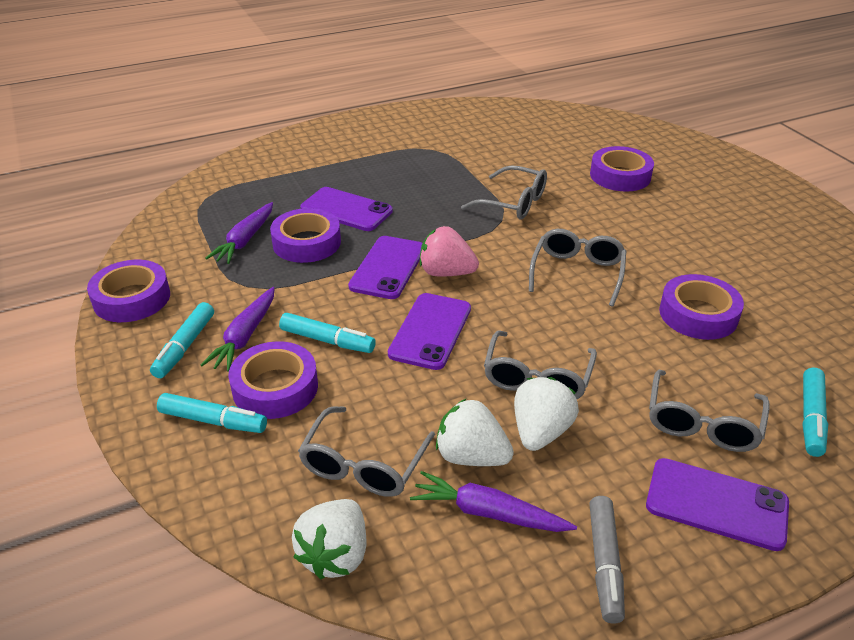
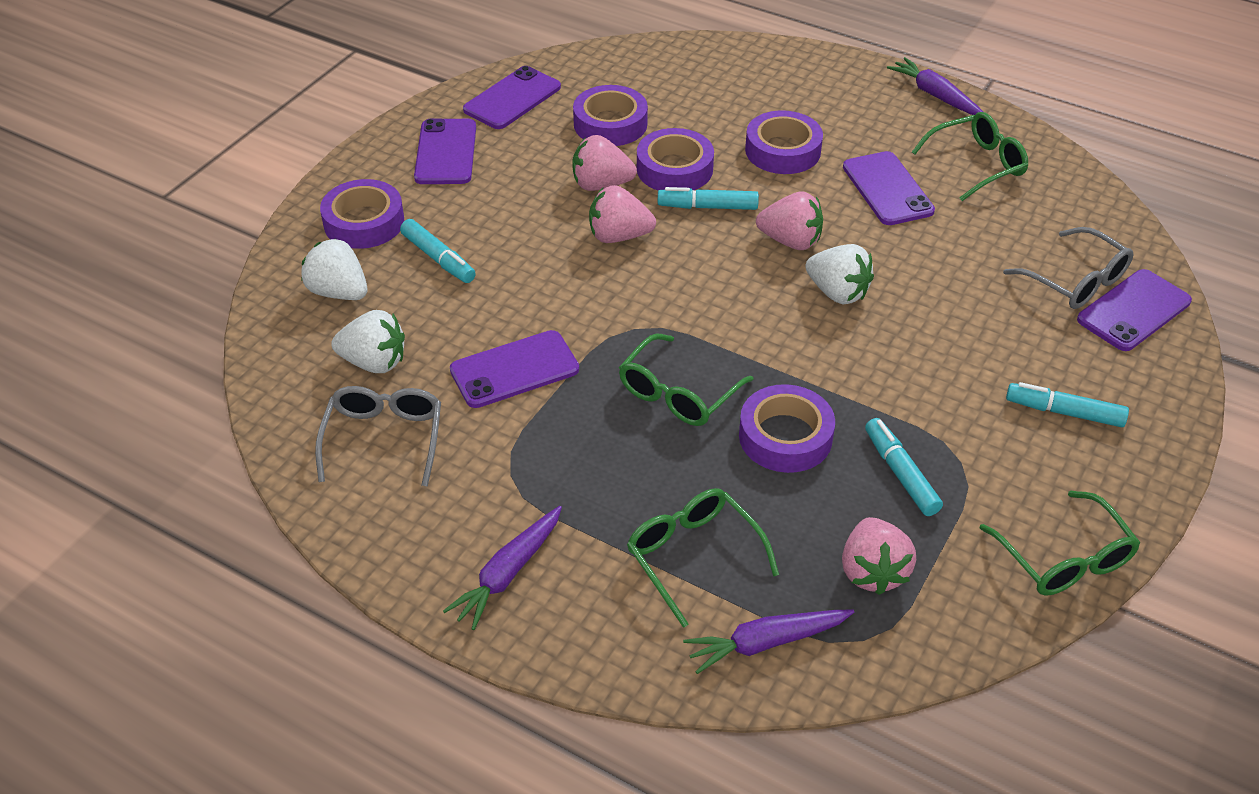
green glasses: 0 -> 4
grey glasses: 5 -> 2
grey marker: 1 -> 0
pink strawberry: 1 -> 4
purple phone: 4 -> 5

